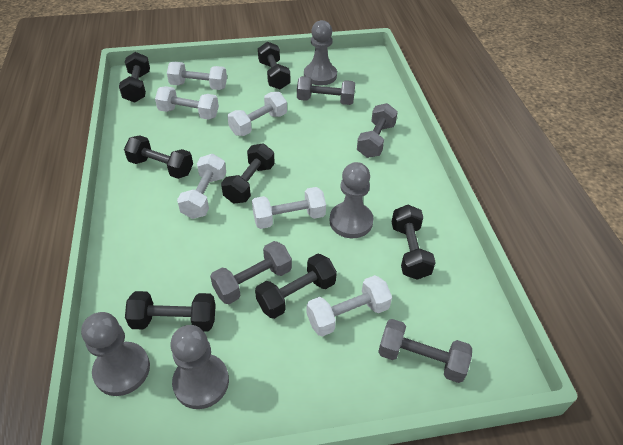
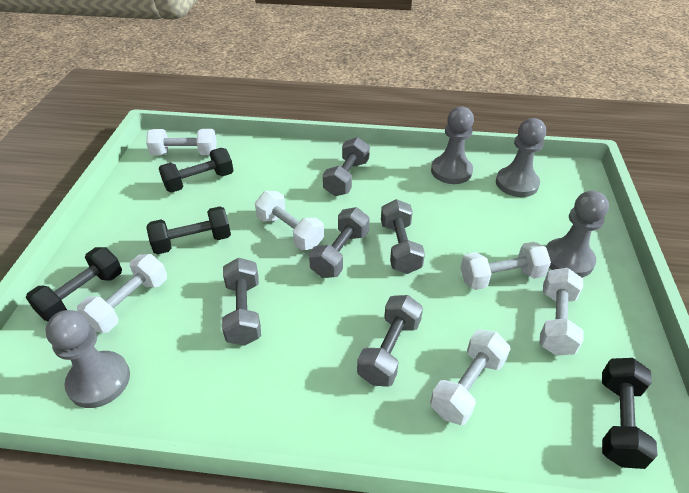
black dumbbell: 7 -> 4
grey dumbbell: 4 -> 5

